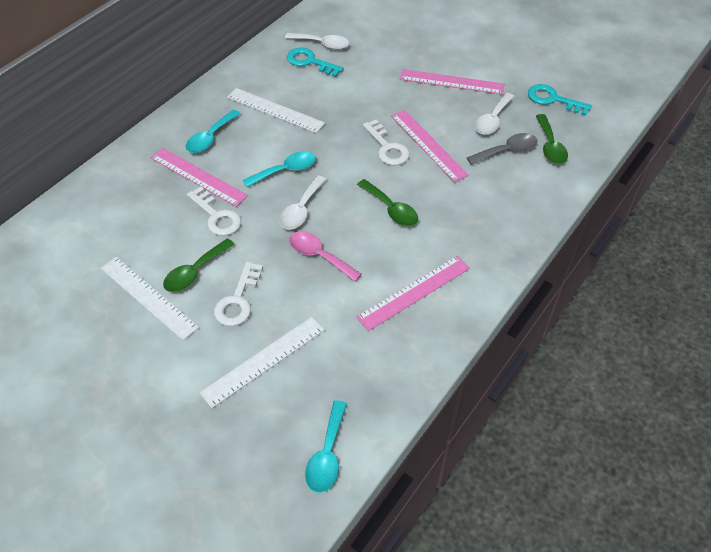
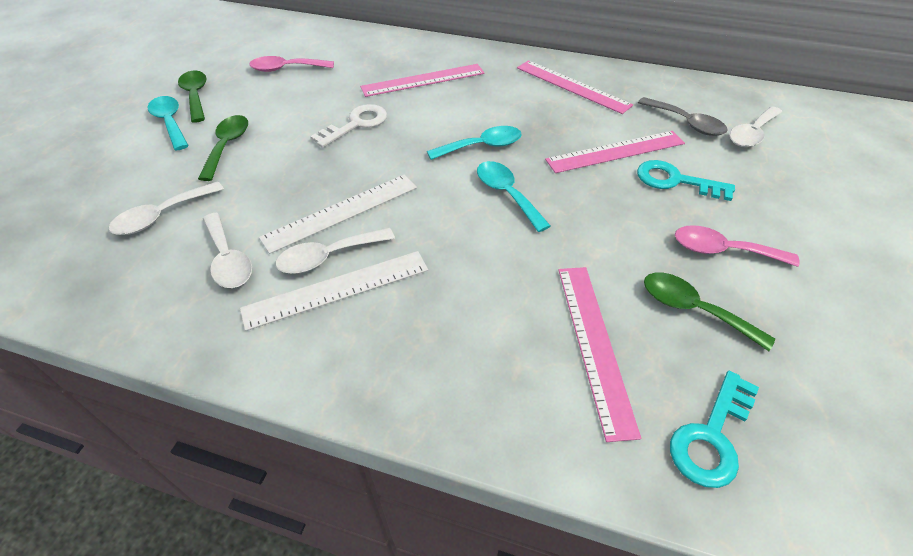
pink spoon: 1 -> 2
white key: 3 -> 1
white ruler: 3 -> 2
white spoon: 3 -> 4

